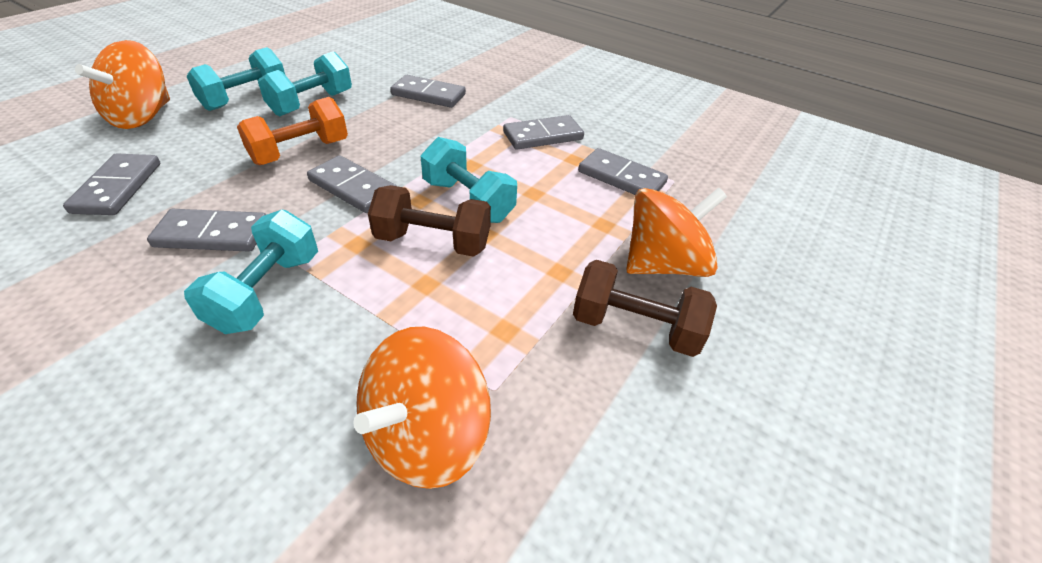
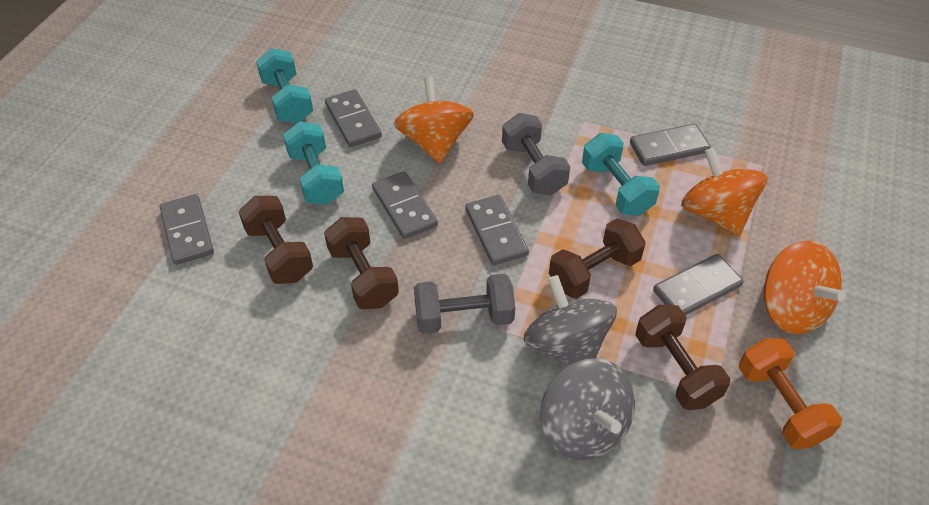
brown dumbbell: 2 -> 4
grey dumbbell: 0 -> 2
grey spinning top: 0 -> 2
turquoise dumbbell: 4 -> 3

